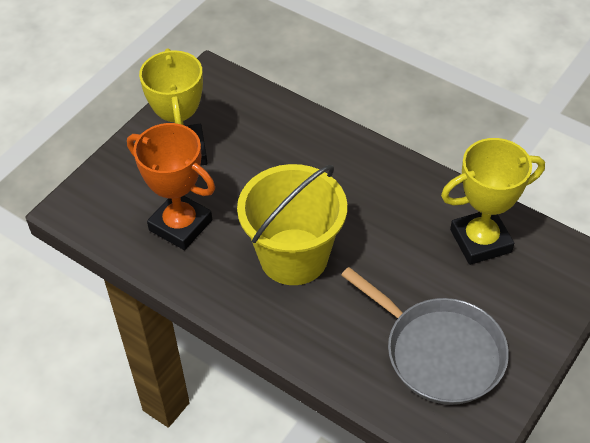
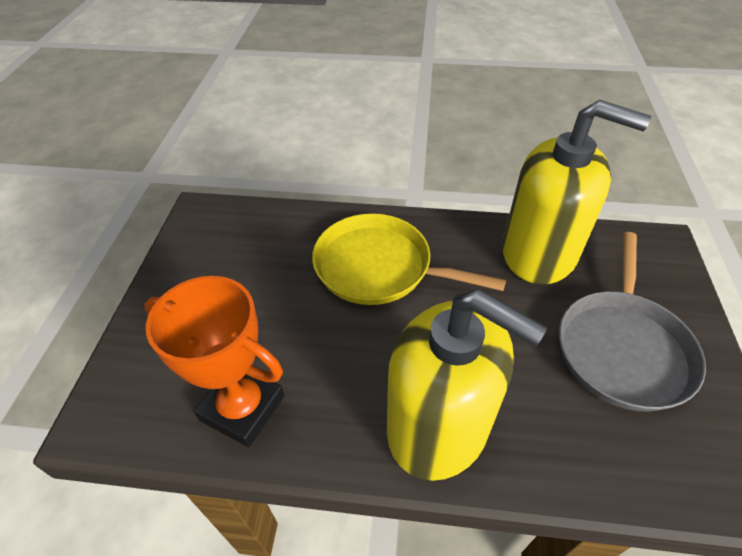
yellow bucket: 1 -> 0
yellow pan: 0 -> 1
yellow soap dispenser: 0 -> 2
yellow trophy: 2 -> 0

